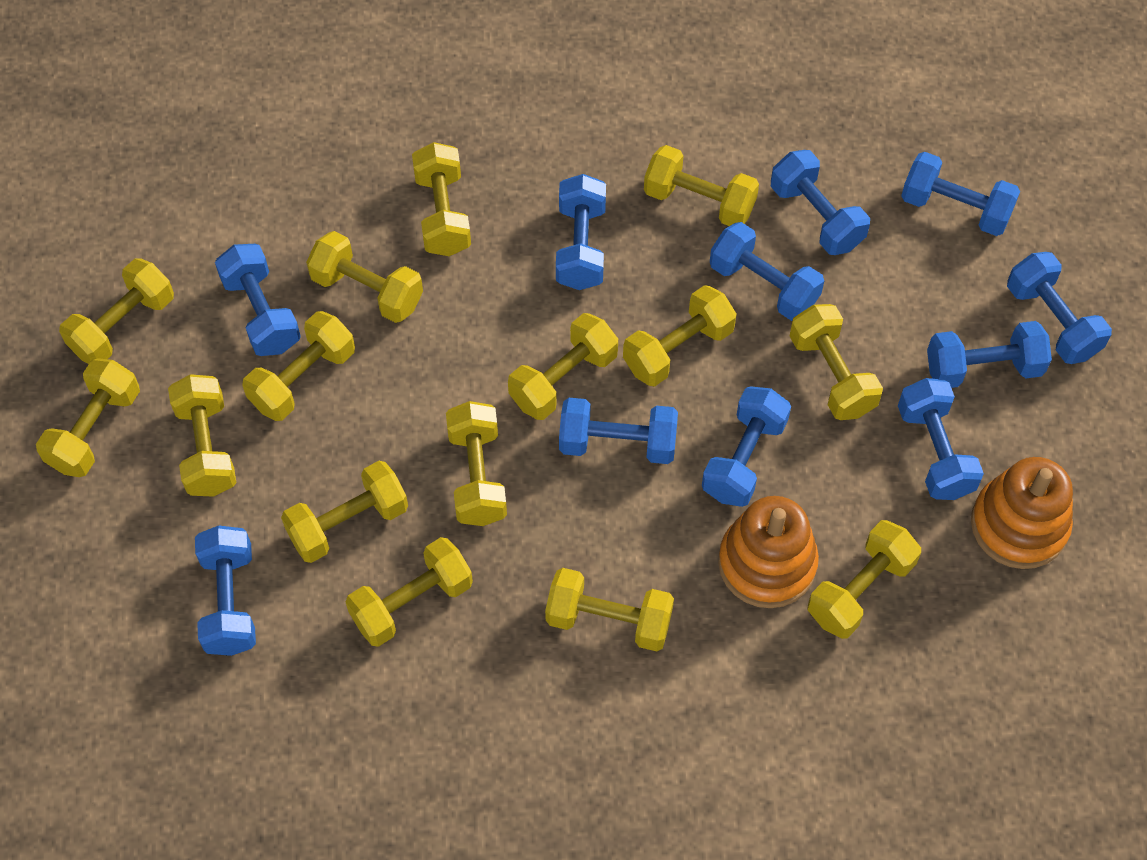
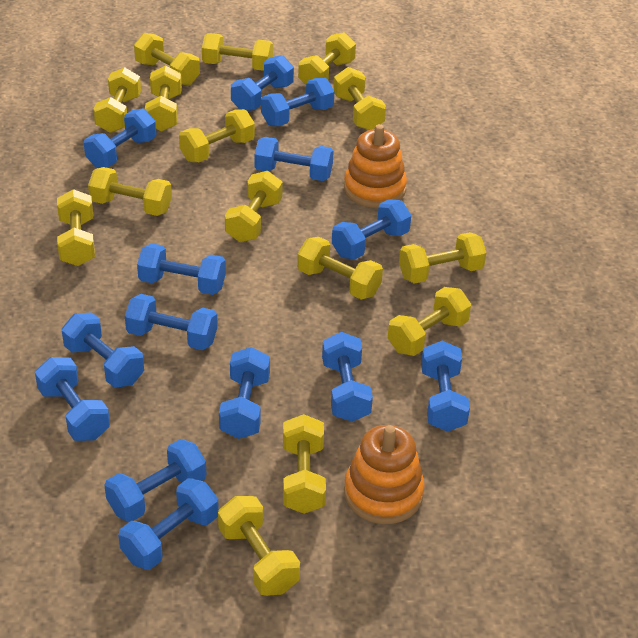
blue dumbbell: 11 -> 14

